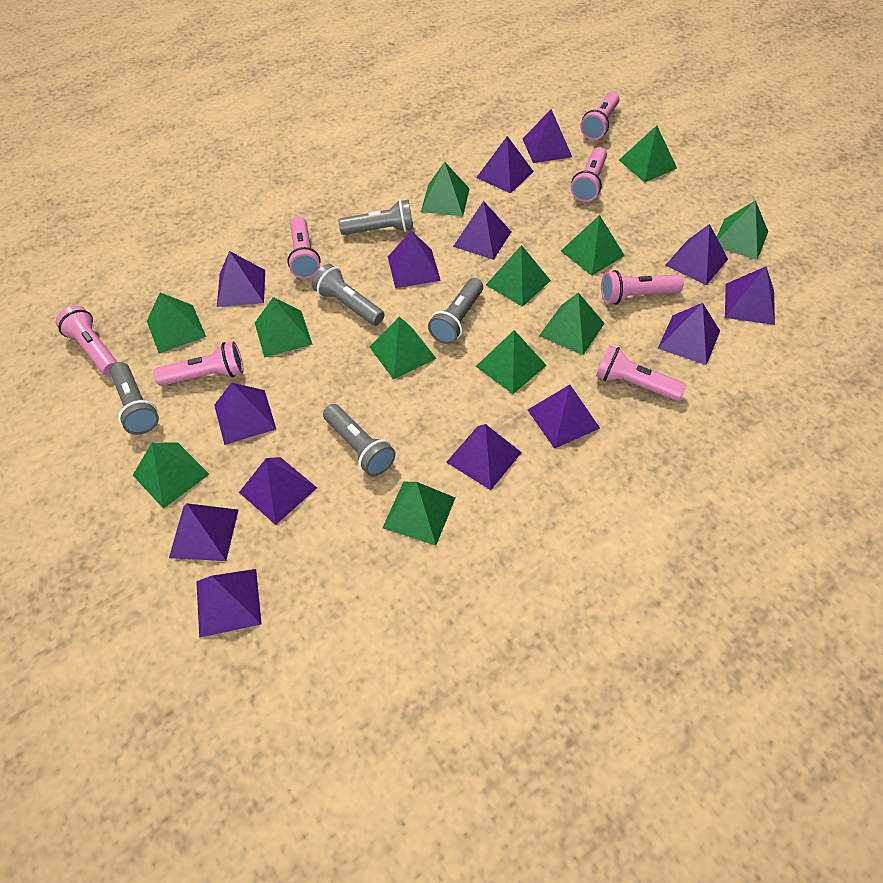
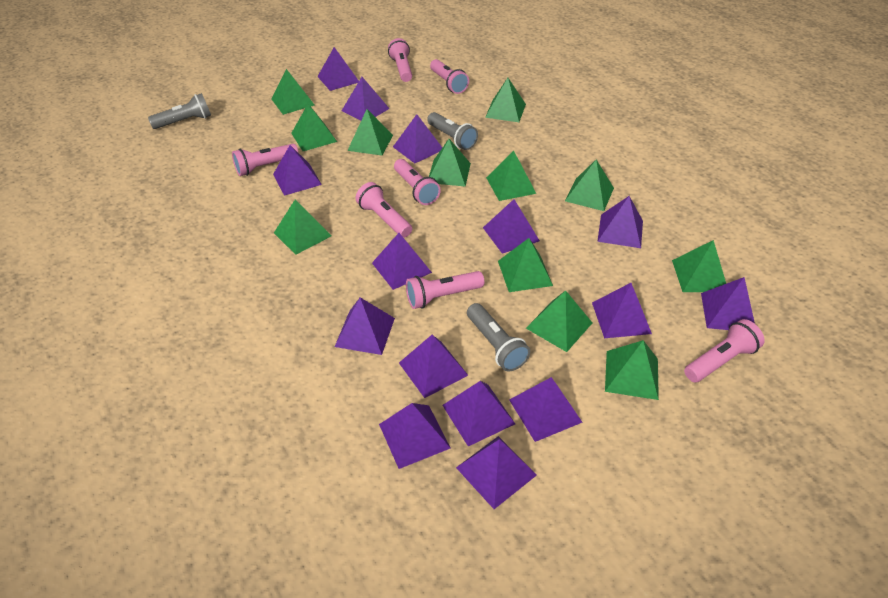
grey flashlight: 5 -> 3
purple pyramid: 14 -> 15

